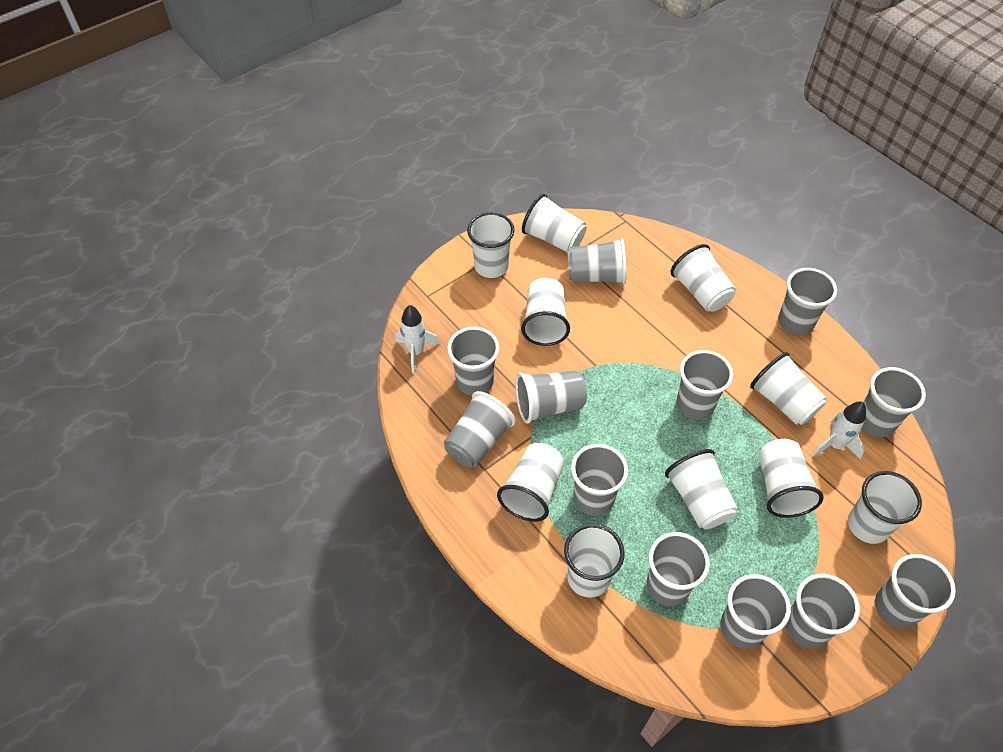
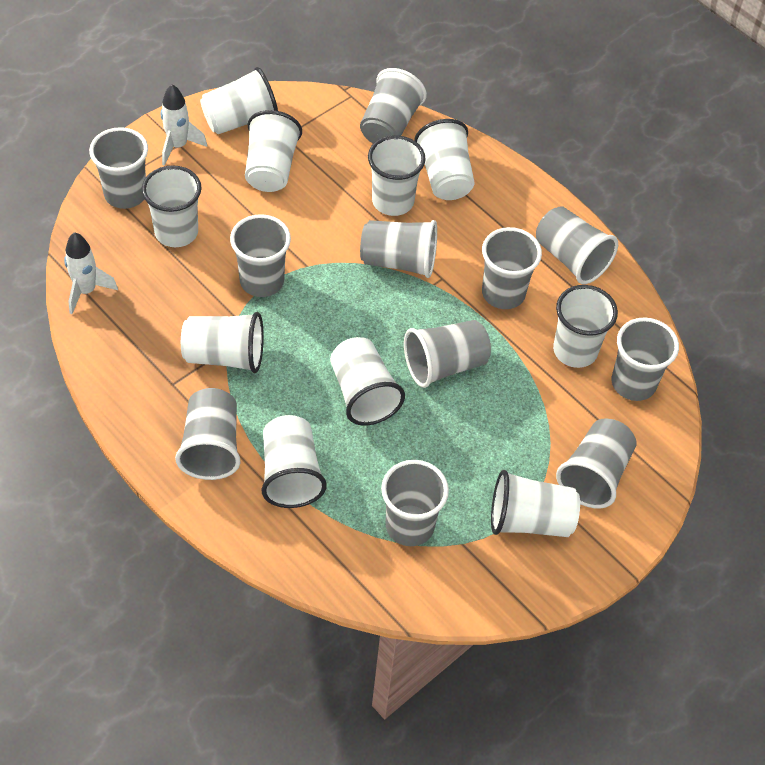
grey cup: 12 -> 11

